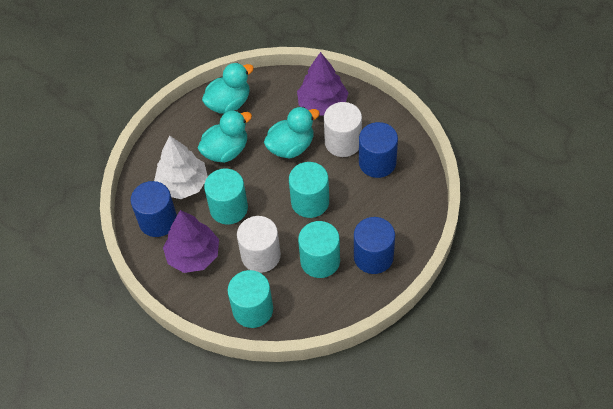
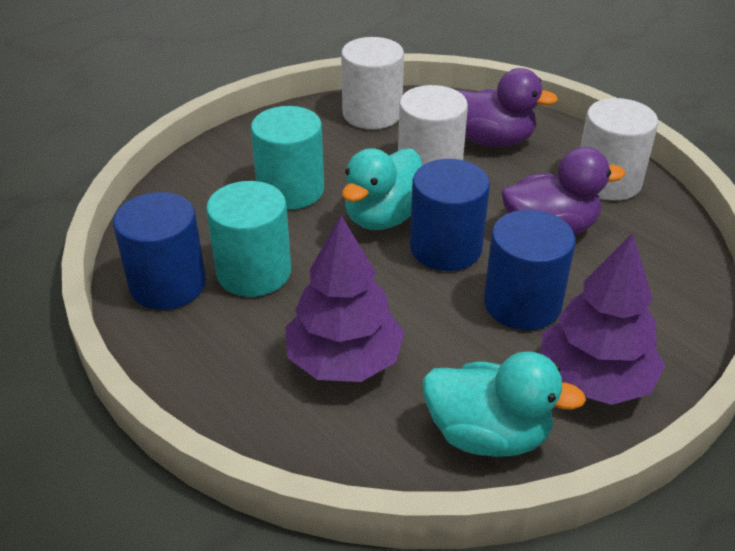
purple duck: 0 -> 2
turquoise cylinder: 4 -> 2
turquoise duck: 3 -> 2
white cylinder: 2 -> 3
white tree: 1 -> 0

